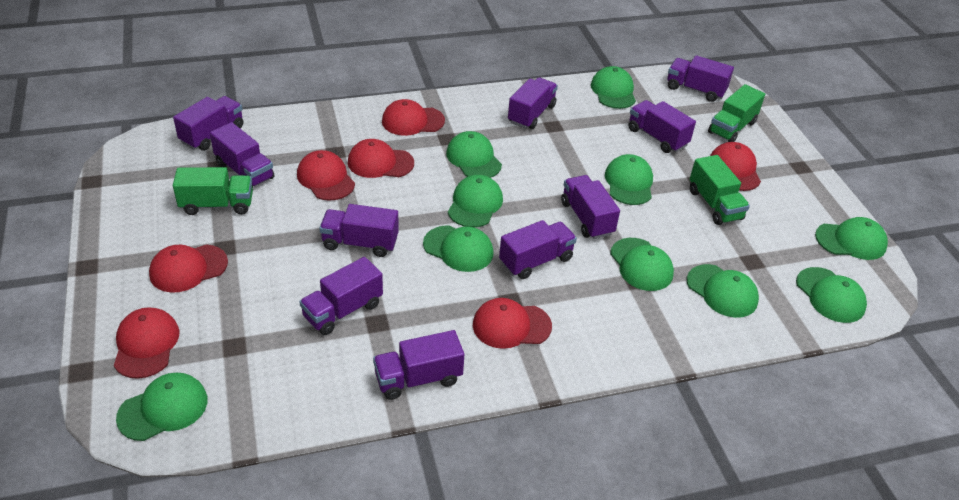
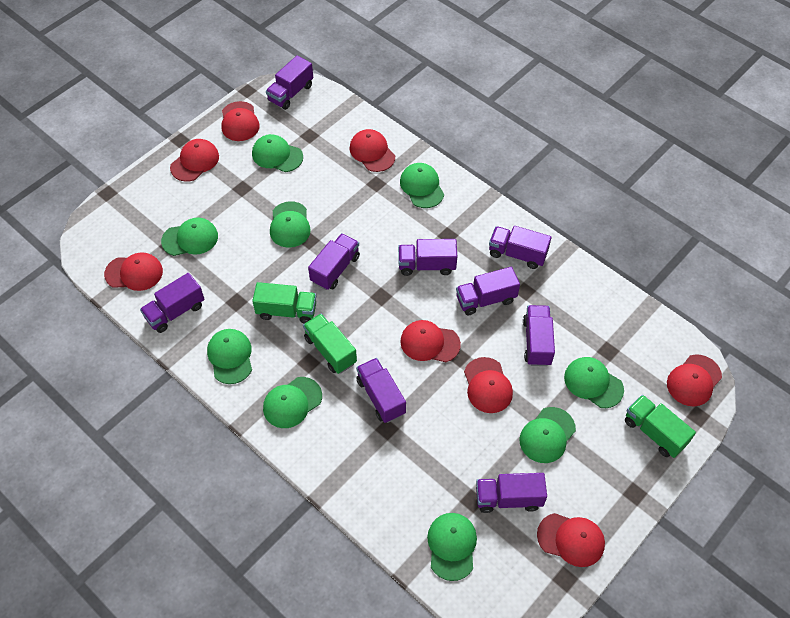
green cap: 10 -> 9
purple truck: 10 -> 9
red cap: 7 -> 8

